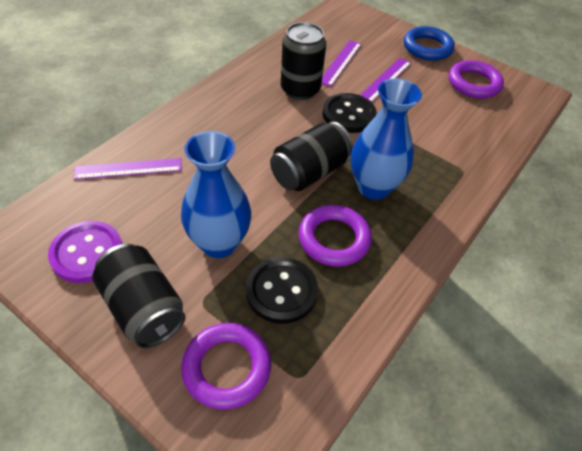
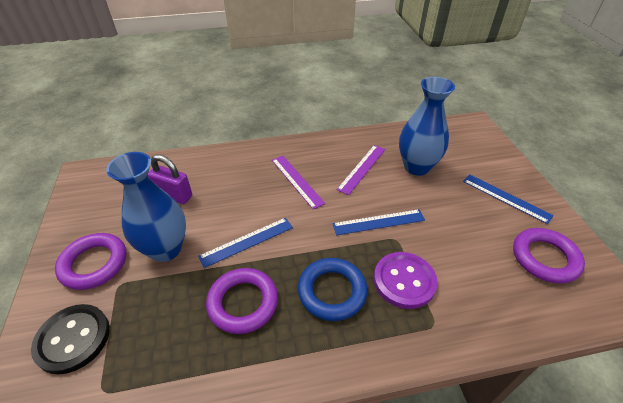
black button: 2 -> 1
black can: 3 -> 0
blue ruler: 0 -> 3
purple padlock: 0 -> 1
purple ruler: 3 -> 2

